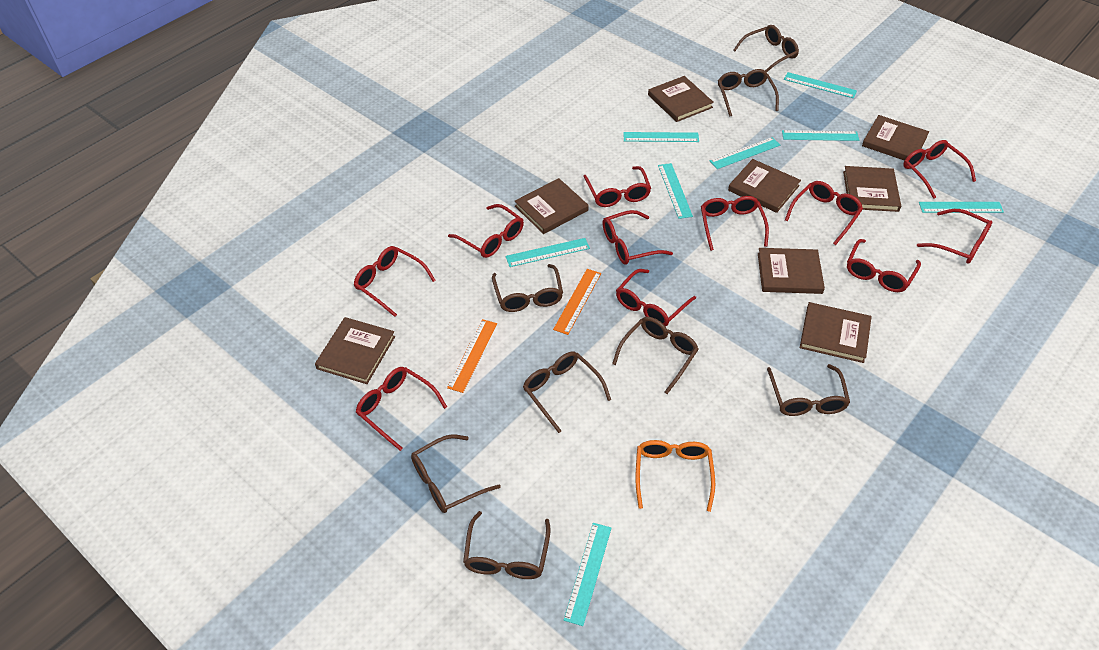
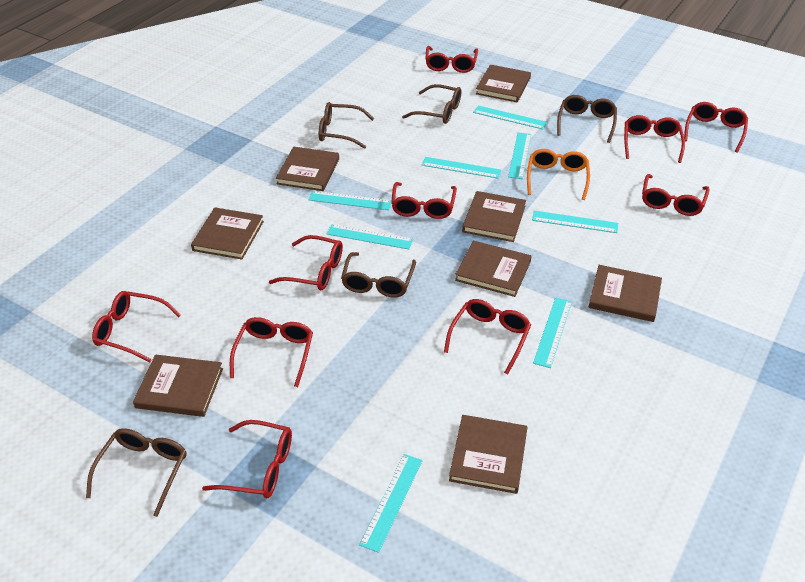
brown glasses: 8 -> 5
orange ruler: 2 -> 0
red glasses: 11 -> 10

